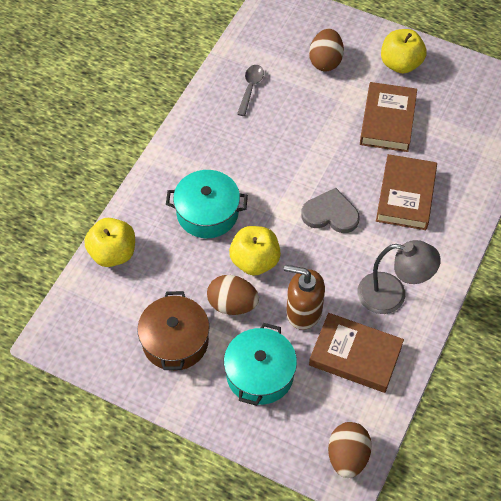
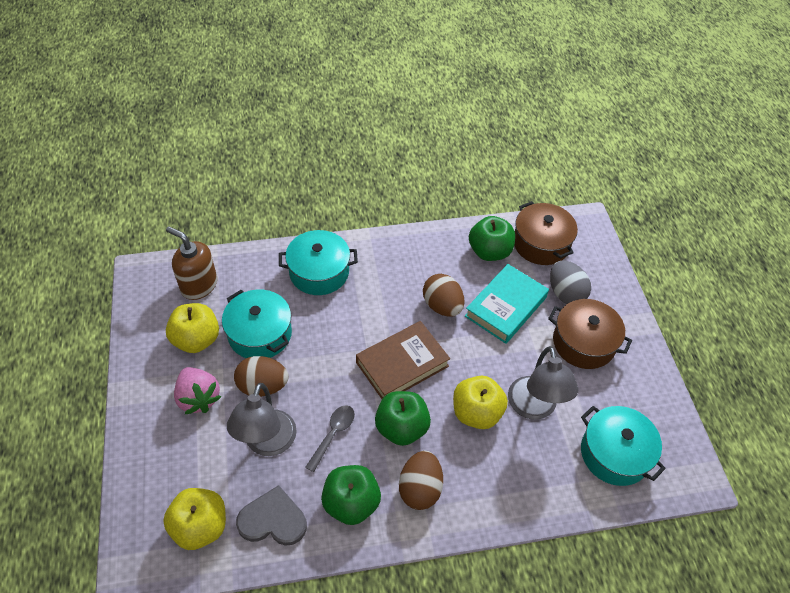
brown book: 3 -> 1
brown pot: 1 -> 2
green apple: 0 -> 3
grey egg: 0 -> 1
grey lamp: 1 -> 2
pink strawberry: 0 -> 1
turquoise book: 0 -> 1
turquoise pot: 2 -> 3

